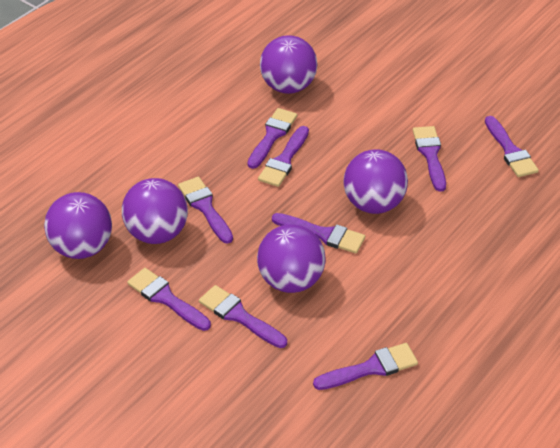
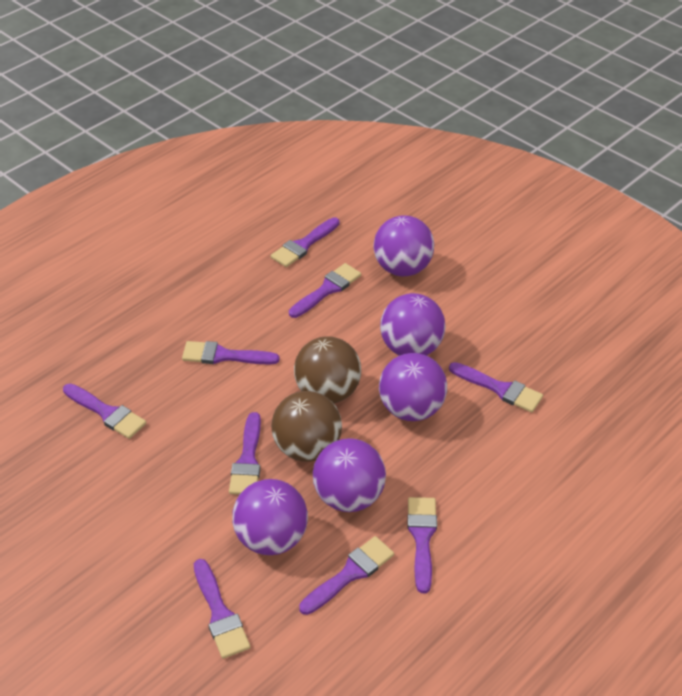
brown ball: 0 -> 2

